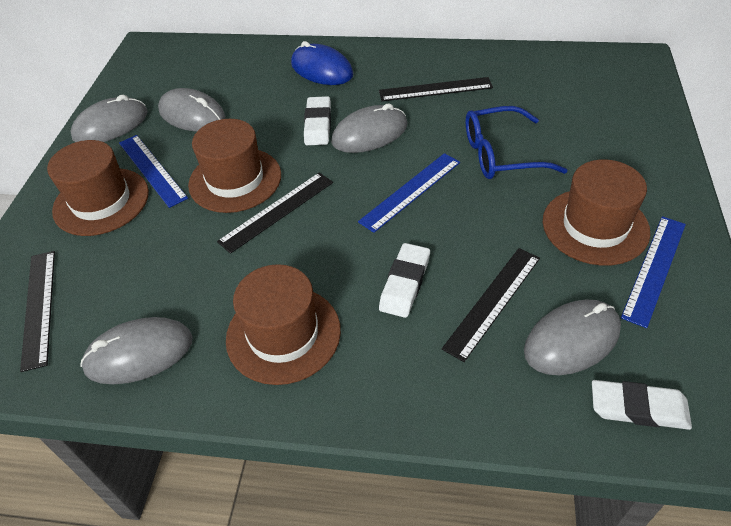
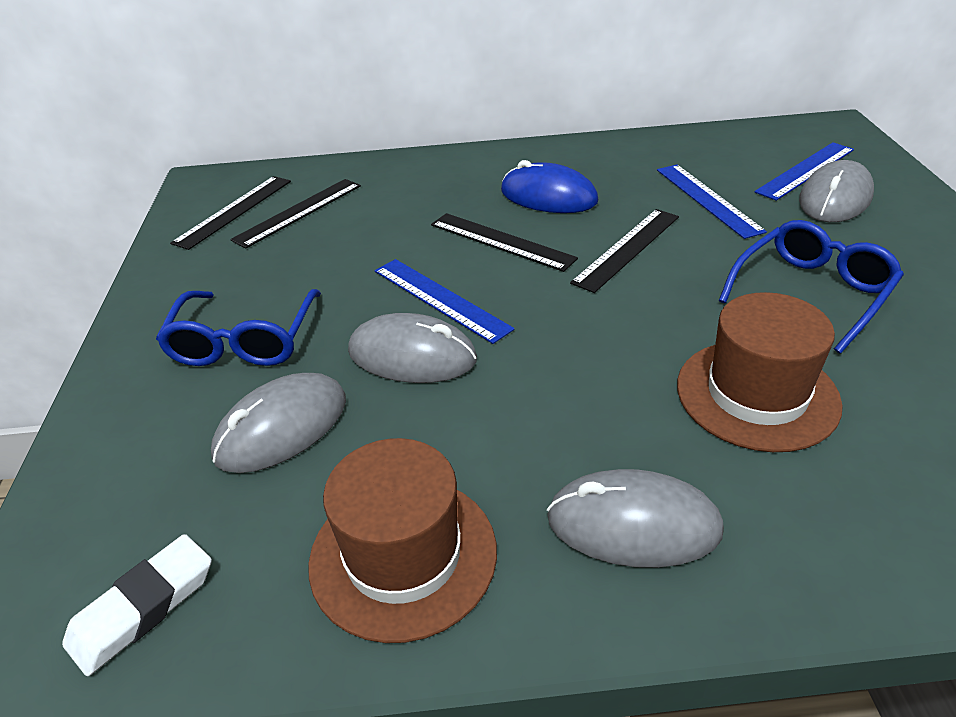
blue glasses: 1 -> 2
brown hat: 4 -> 2
grey mouse: 5 -> 4
white eraser: 3 -> 1

